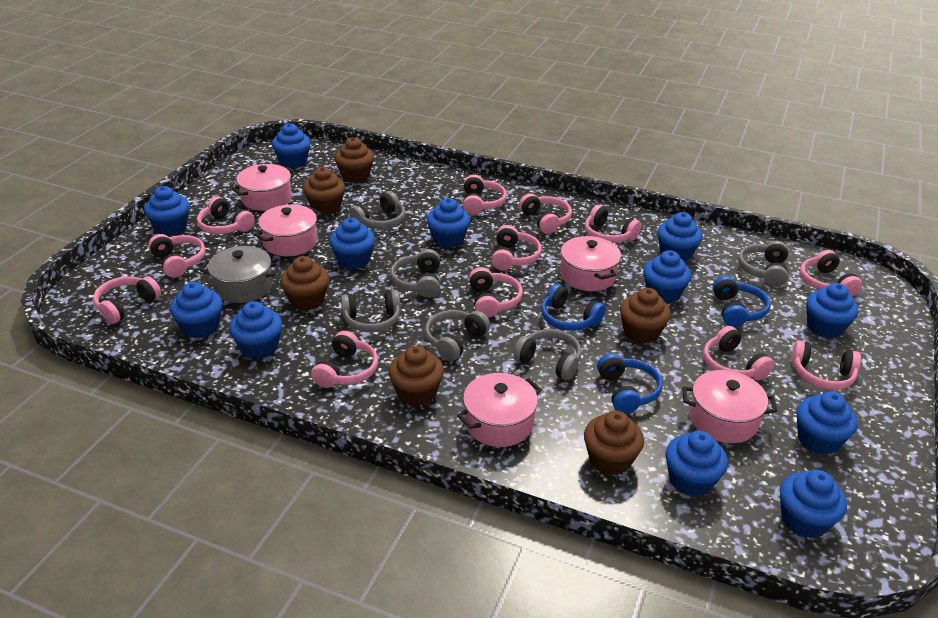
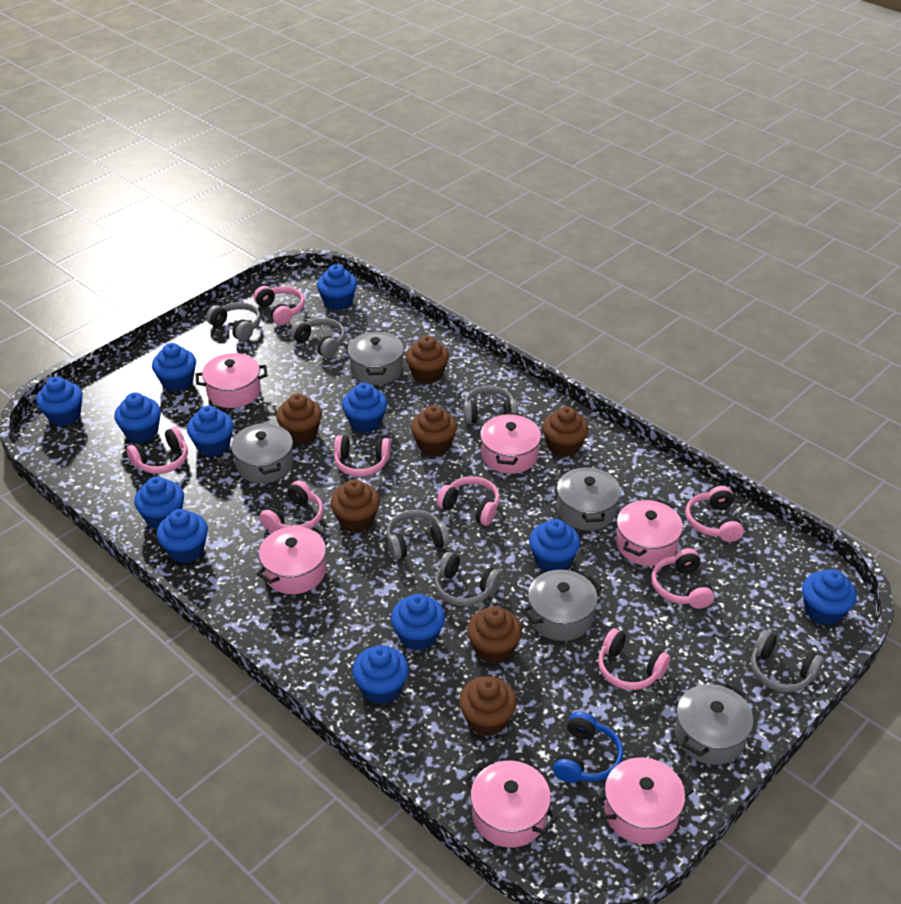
blue headphones: 3 -> 1
brown cupcake: 6 -> 7
grey pot: 1 -> 5
pink headphones: 12 -> 8
pink pot: 5 -> 6

